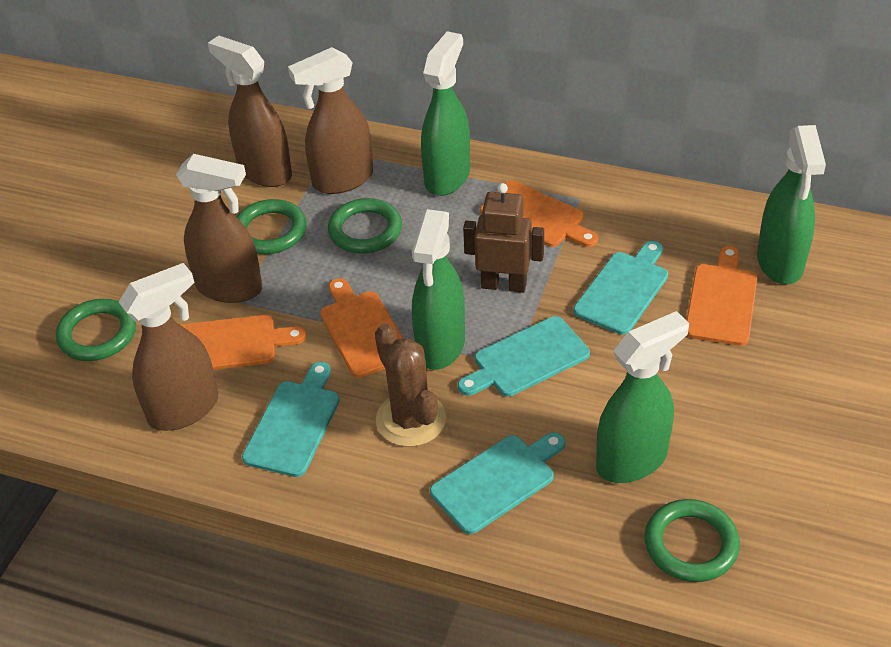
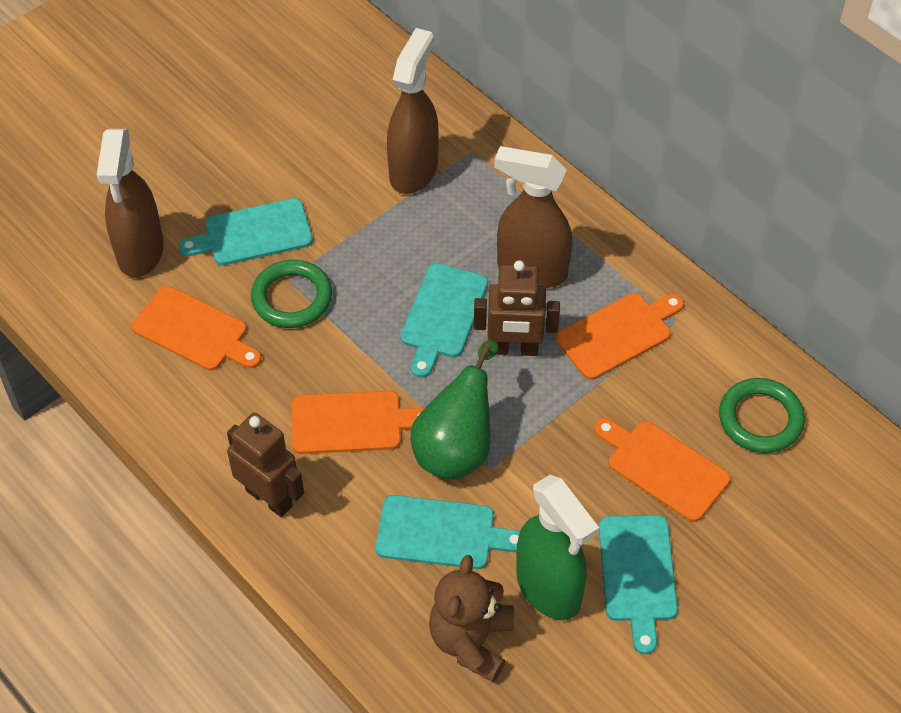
brown cactus: 1 -> 0
brown robot: 1 -> 2
brown spray bottle: 4 -> 3
brown teddy bear: 0 -> 1
green pear: 0 -> 1
green ring: 4 -> 2
green spray bottle: 4 -> 1

